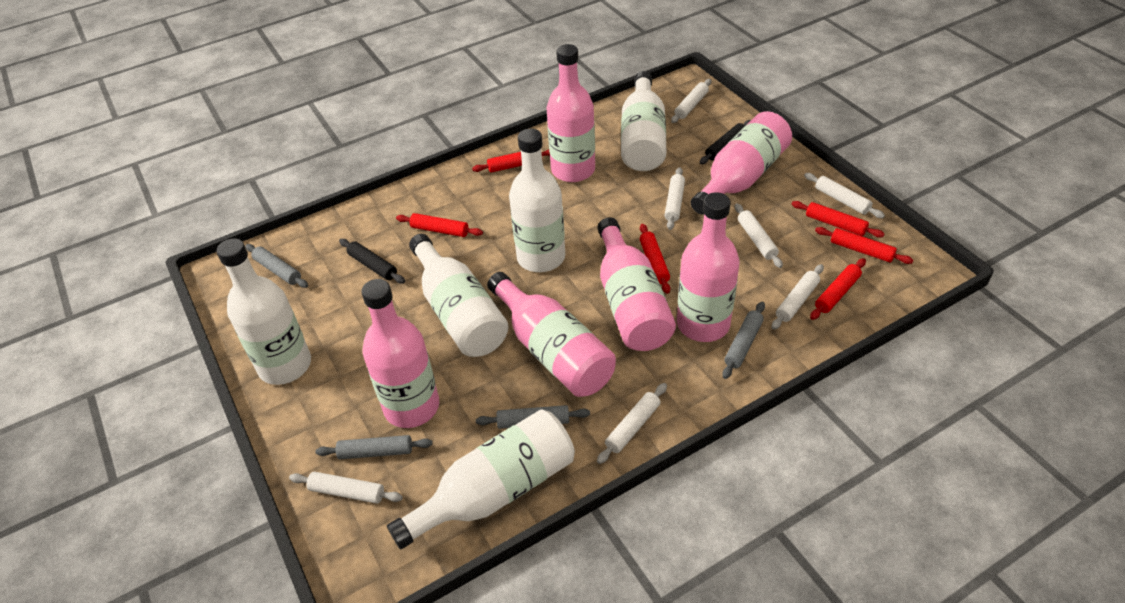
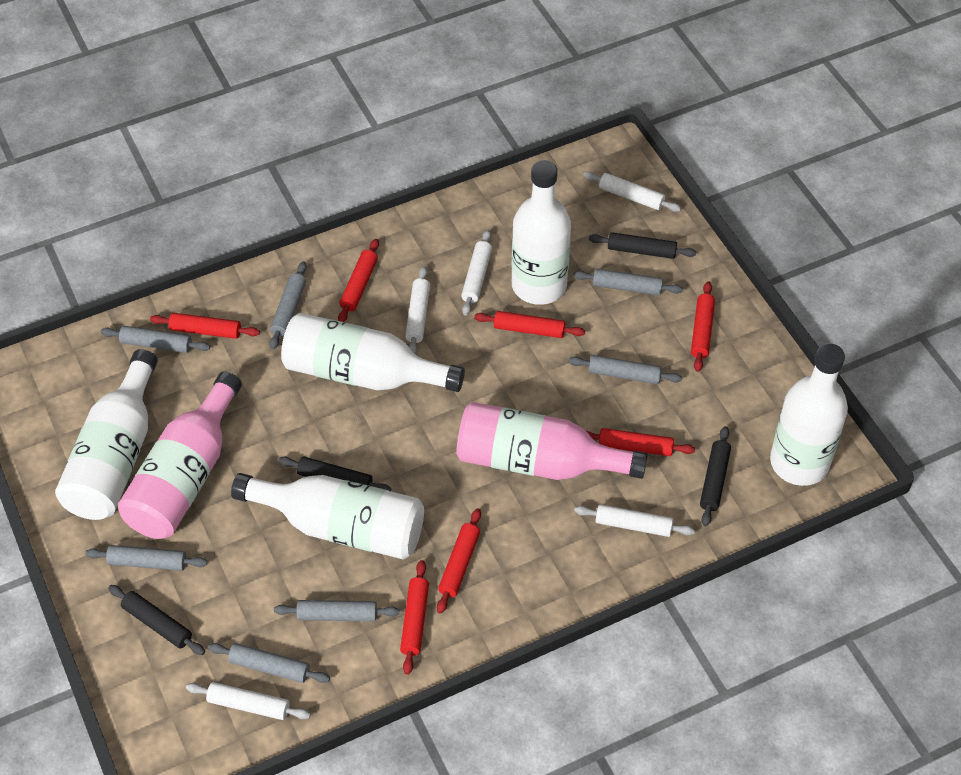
black rolling pin: 2 -> 4
grey rolling pin: 4 -> 7
pink bottle: 6 -> 2
red rolling pin: 6 -> 7
white rolling pin: 7 -> 5

